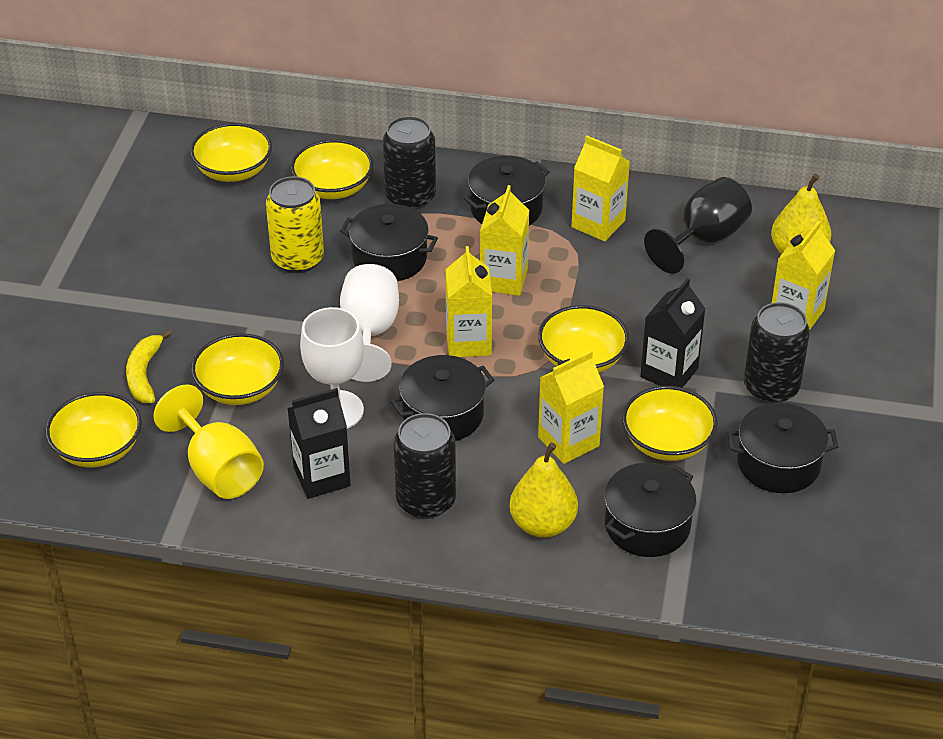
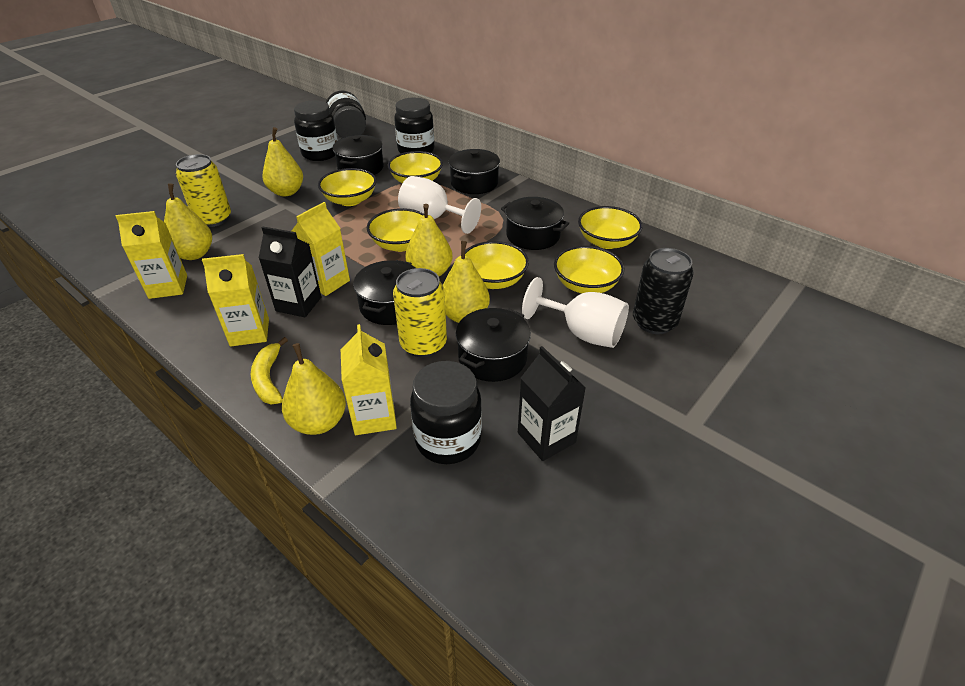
black can: 3 -> 1
black goblet: 1 -> 0
black jar: 0 -> 4
yellow can: 1 -> 2
yellow carton: 5 -> 4
yellow goblet: 1 -> 0
yellow pear: 2 -> 5

